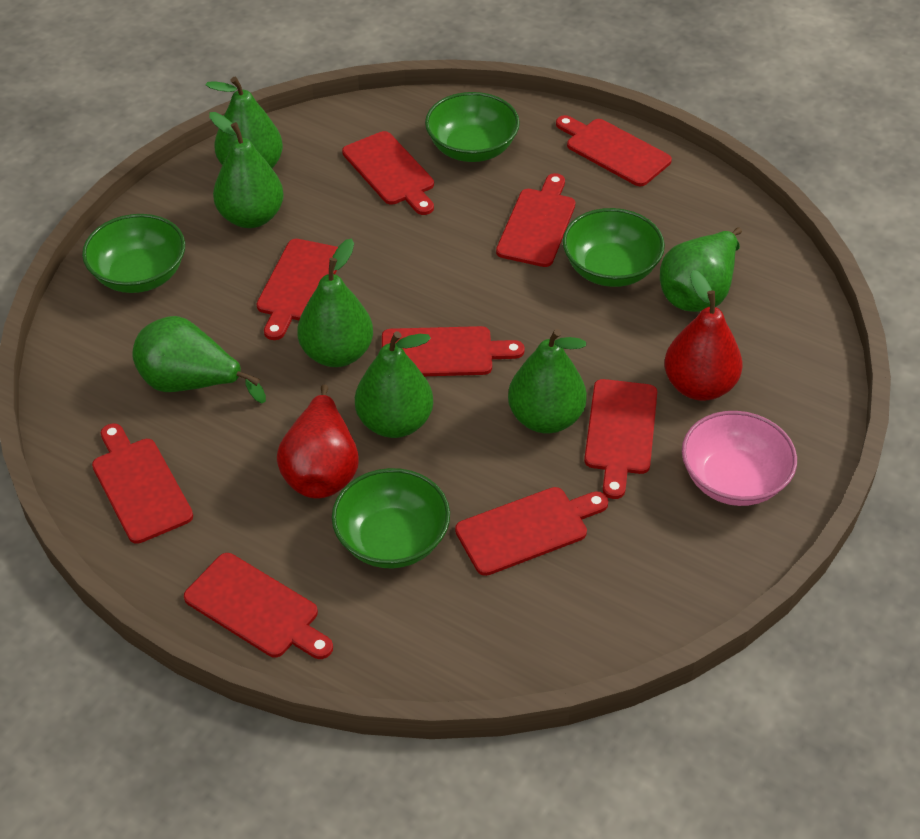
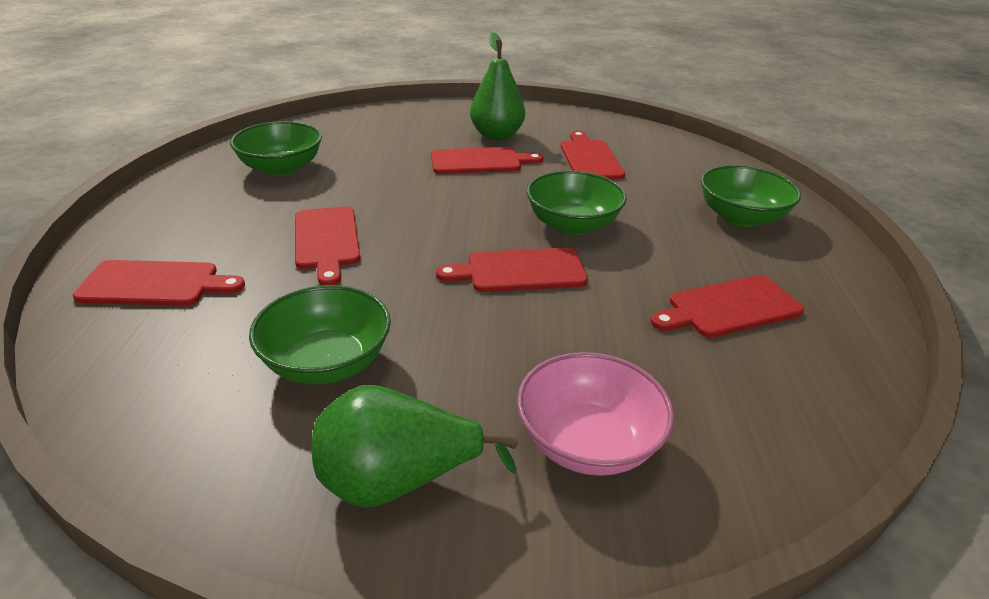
green pear: 7 -> 2
red cutting board: 9 -> 6
red pear: 2 -> 0

